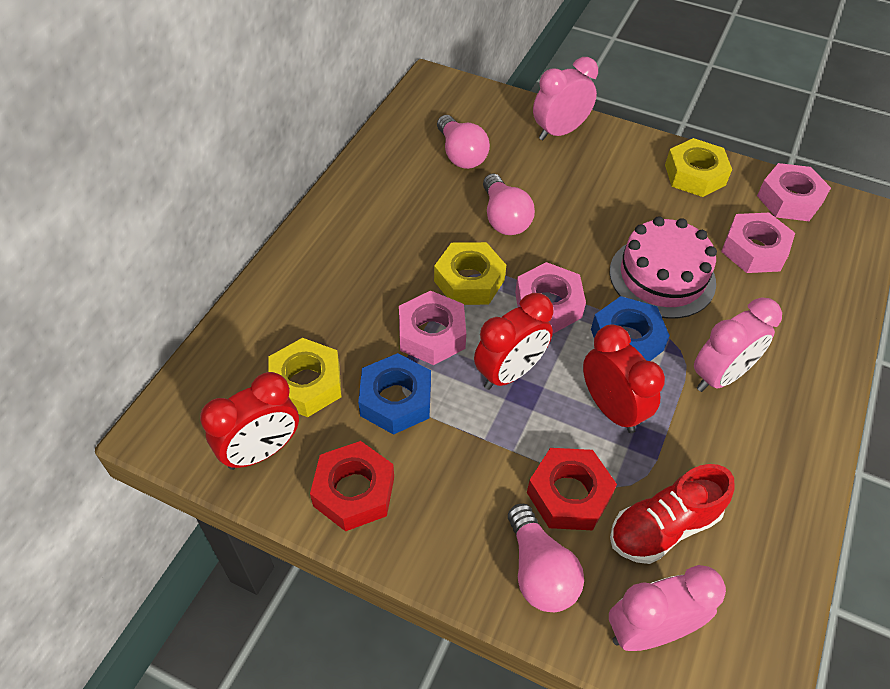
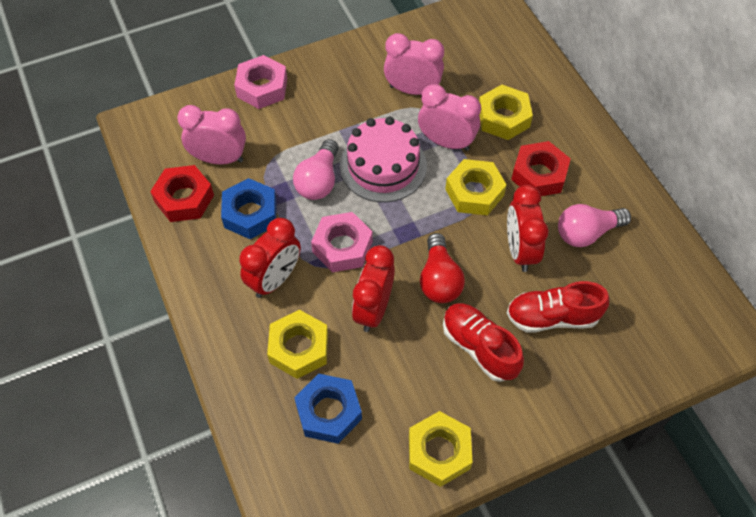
pink light bulb: 3 -> 2
pink nut: 4 -> 2
red light bulb: 0 -> 1
red shoe: 1 -> 2
yellow nut: 3 -> 4

